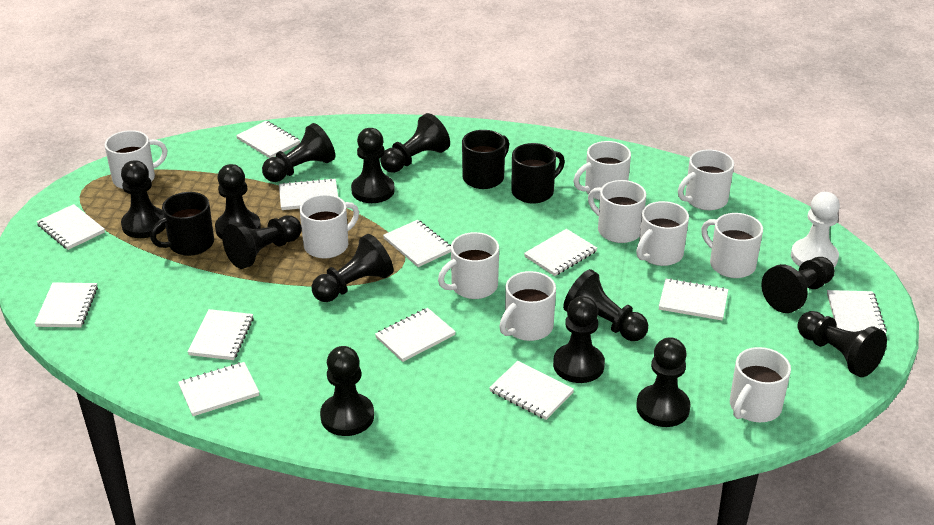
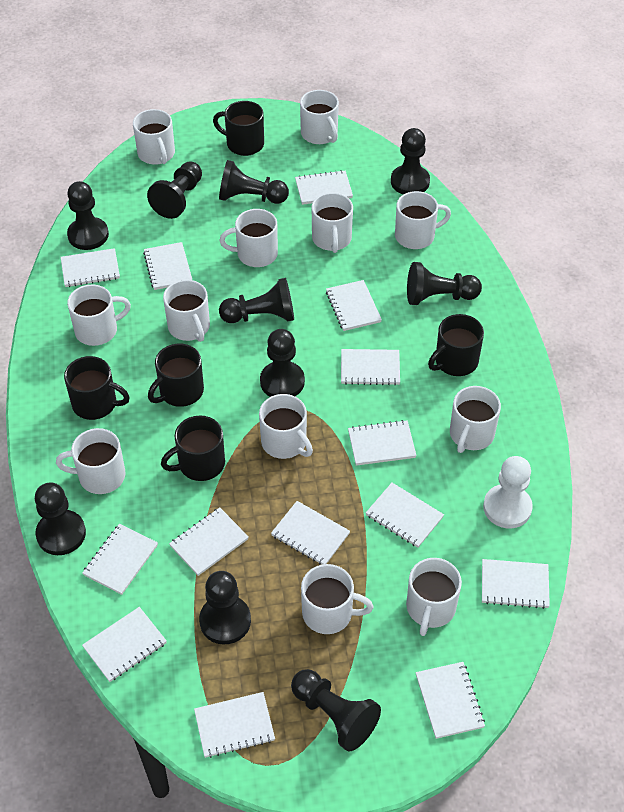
black mug: 3 -> 5
black pawn: 13 -> 10
white mug: 10 -> 12
white notebook: 12 -> 14

